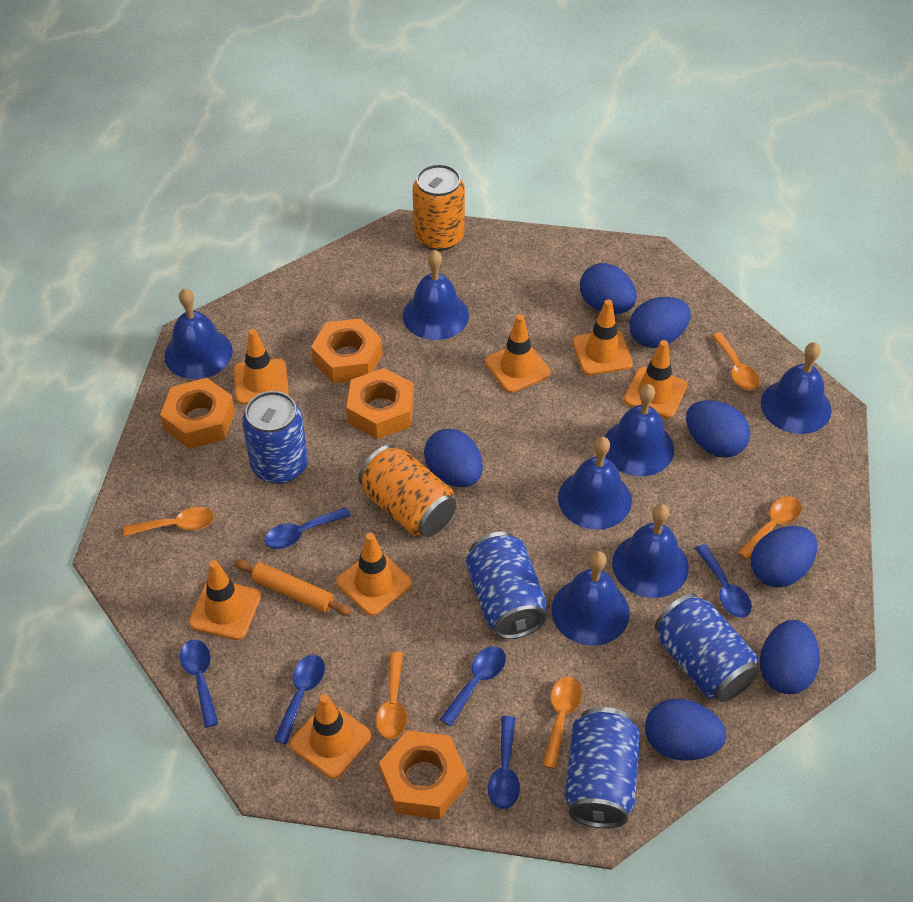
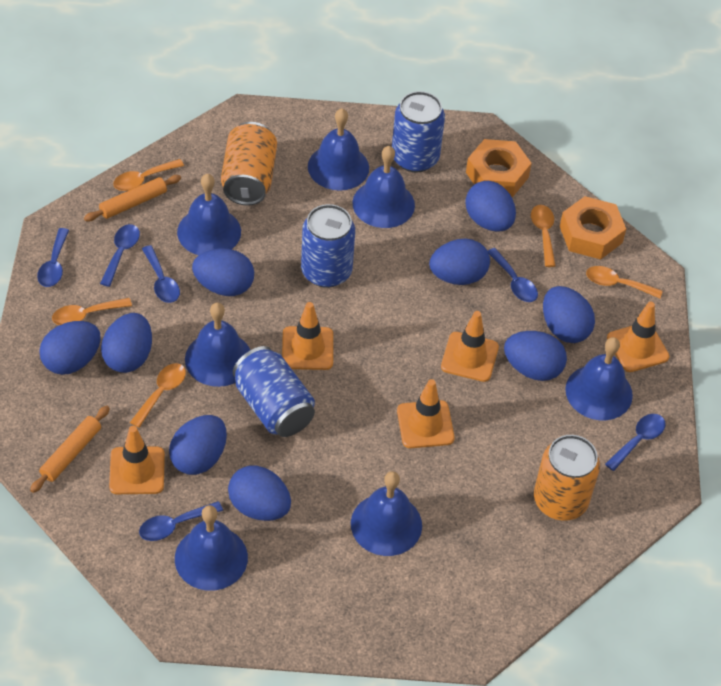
blue can: 4 -> 3
blue egg: 7 -> 9
orange nut: 4 -> 2
orange rolling pin: 1 -> 2
orange traffic cone: 7 -> 5

